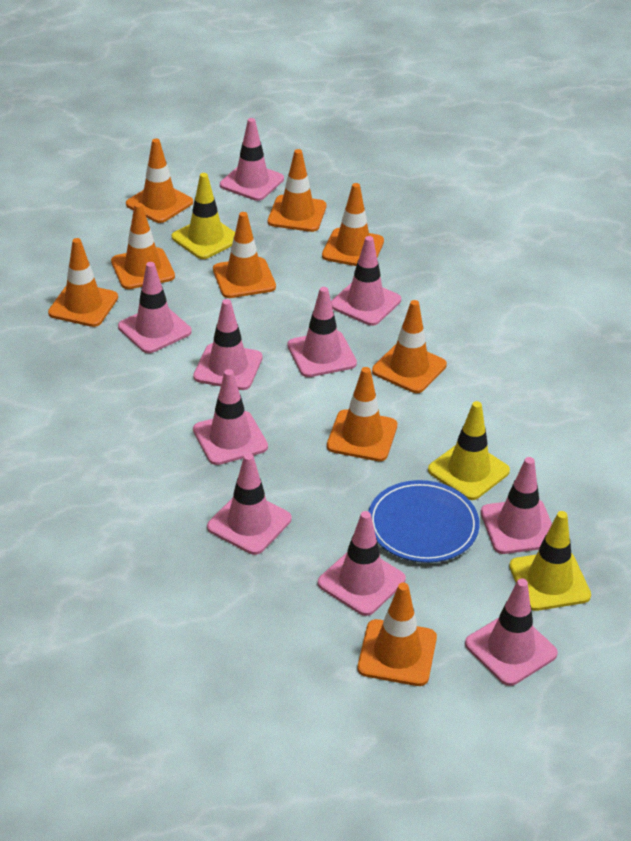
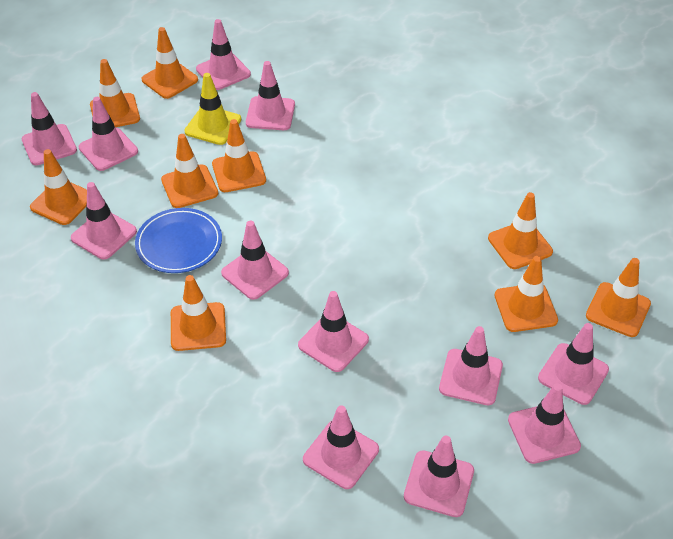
pink traffic cone: 10 -> 12
yellow traffic cone: 3 -> 1

